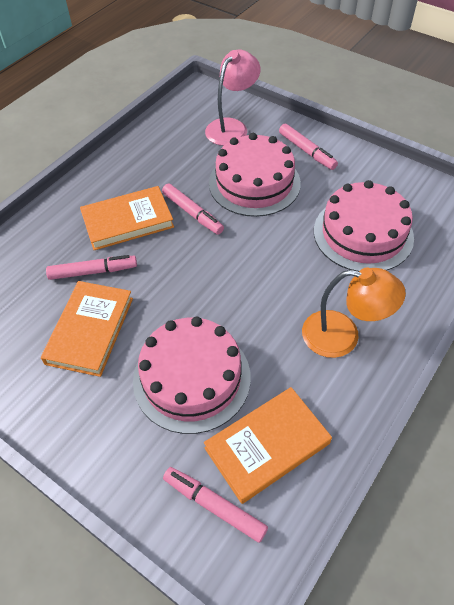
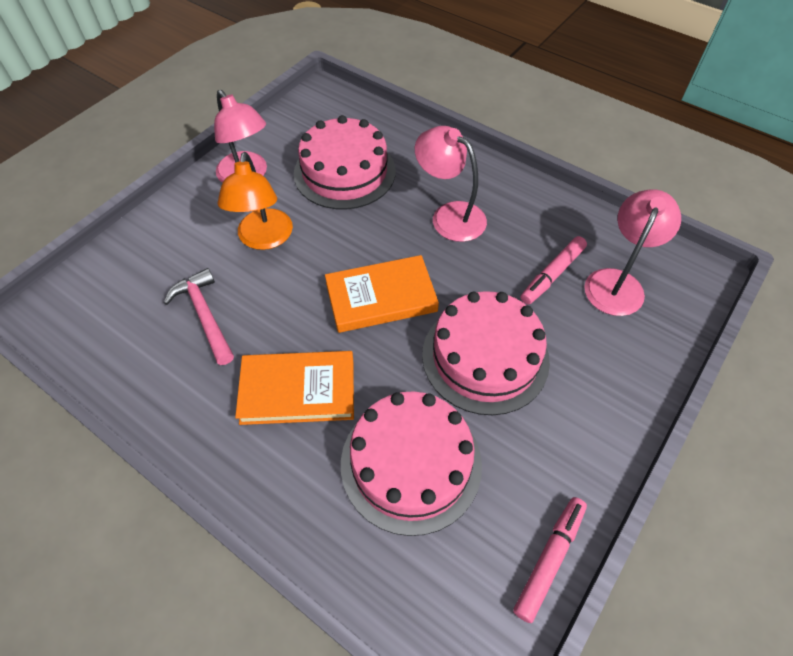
orange book: 3 -> 2
pink hammer: 0 -> 1
pink lamp: 1 -> 3
pink marker: 4 -> 2

